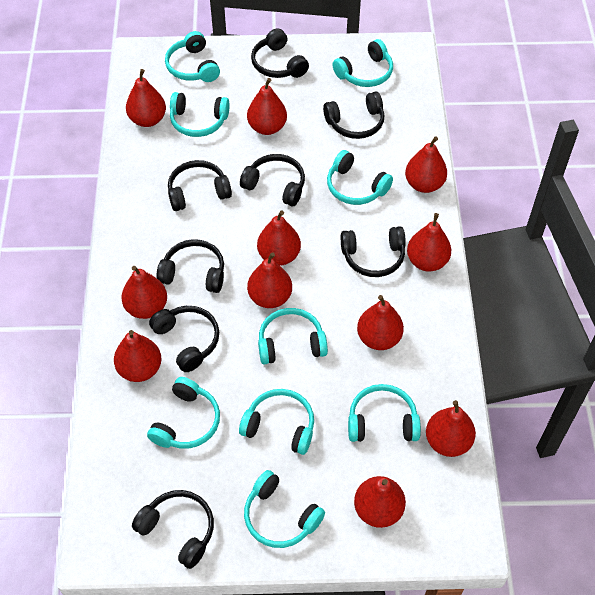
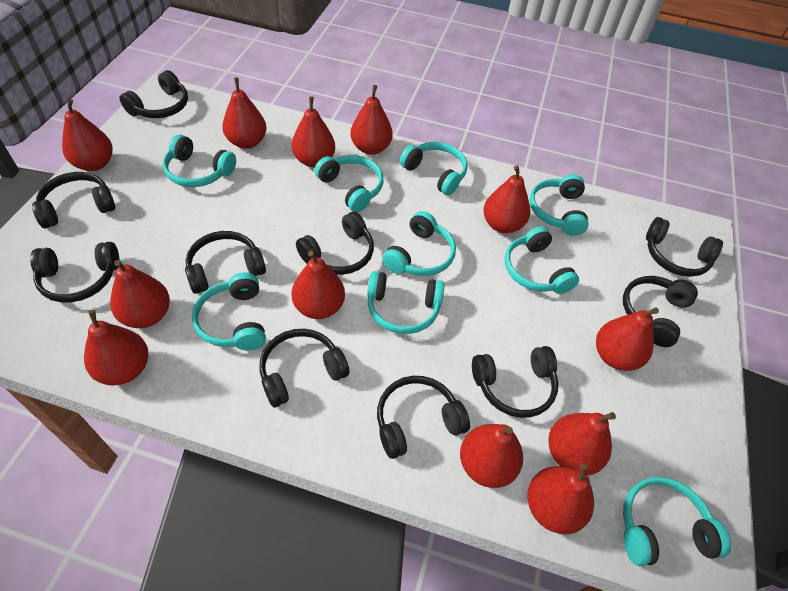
black headphones: 8 -> 10
red pear: 11 -> 12

